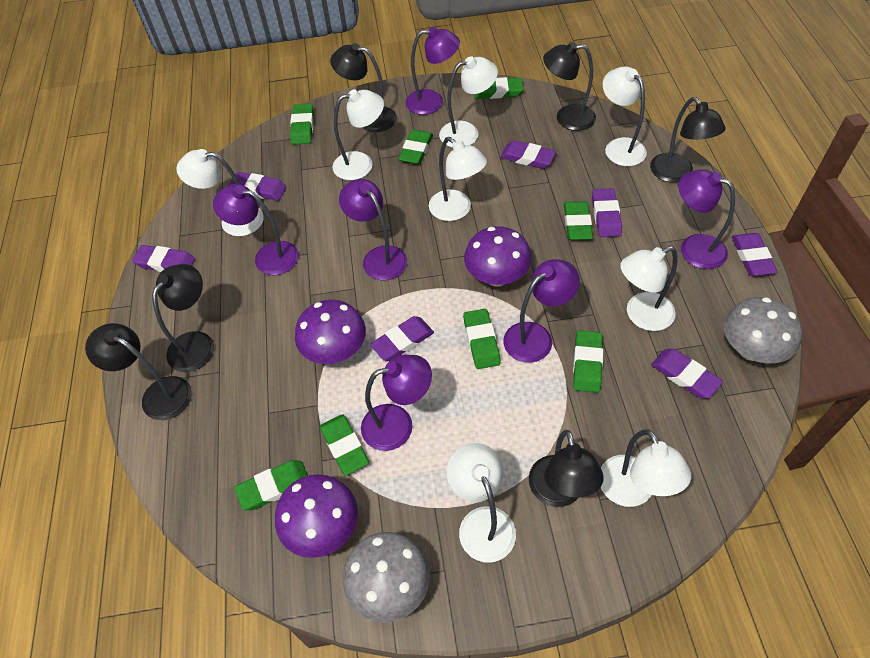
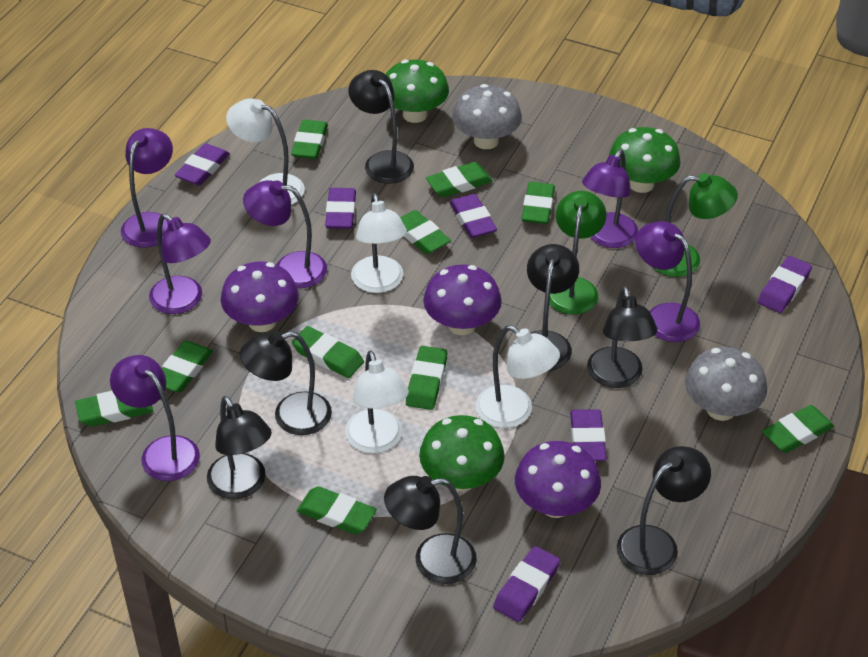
black lamp: 6 -> 7
green eraser: 8 -> 10
green lamp: 0 -> 2
green mushroom: 0 -> 3
purple eraser: 7 -> 6
white lamp: 8 -> 4

